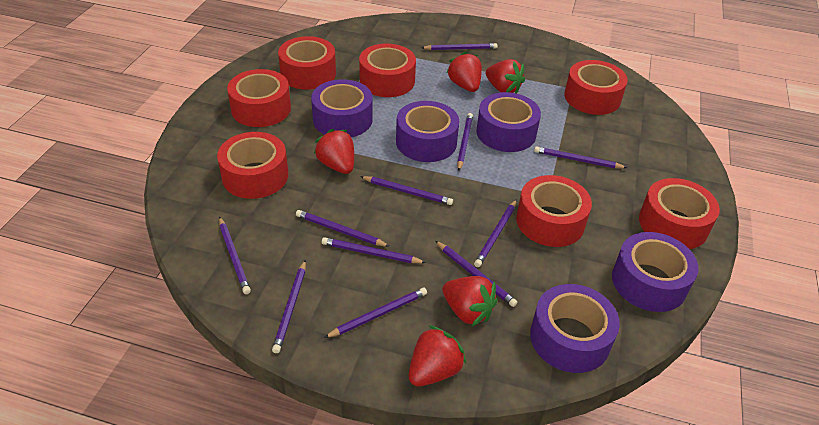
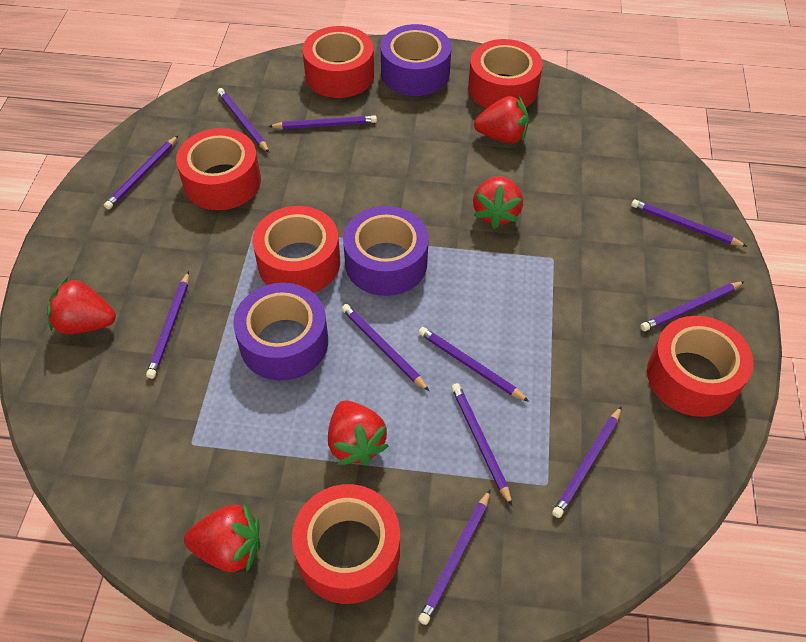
purple tape: 5 -> 3
red tape: 7 -> 6

